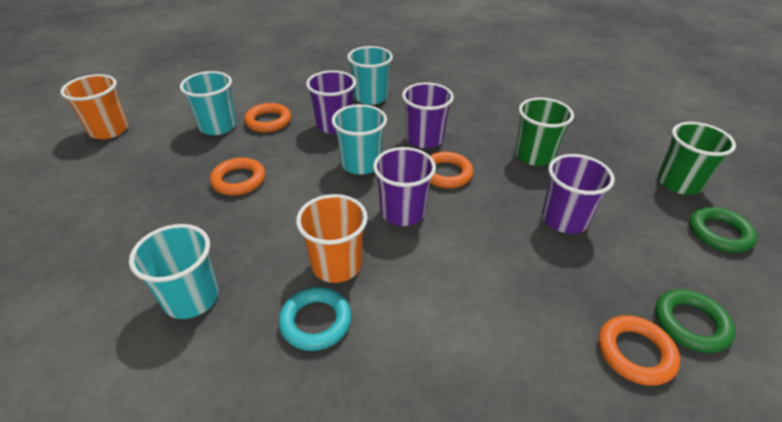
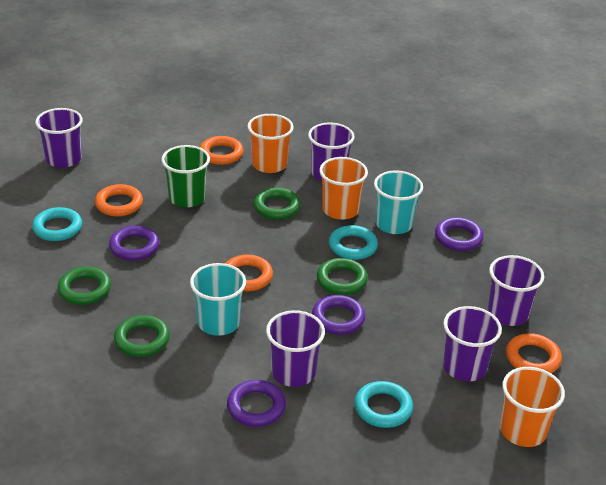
green cup: 2 -> 1
green ring: 2 -> 4
orange cup: 2 -> 3
purple cup: 4 -> 5
purple ring: 0 -> 4
turquoise cup: 4 -> 2
turquoise ring: 1 -> 3

